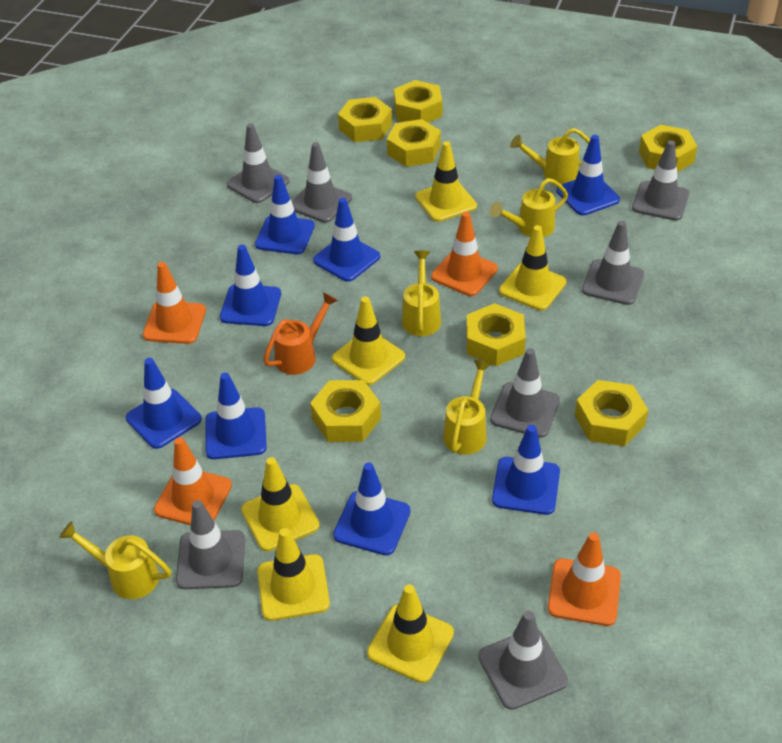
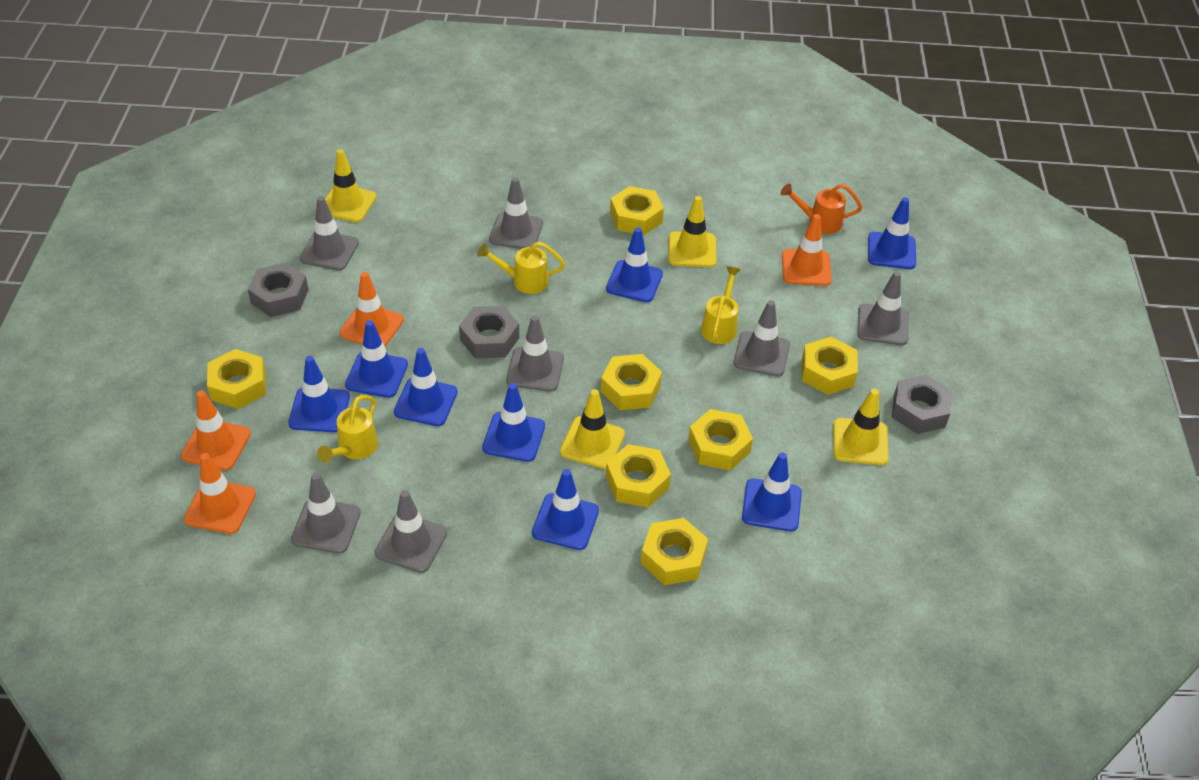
grey nut: 0 -> 3
yellow traffic cone: 6 -> 4
yellow watering can: 5 -> 3

